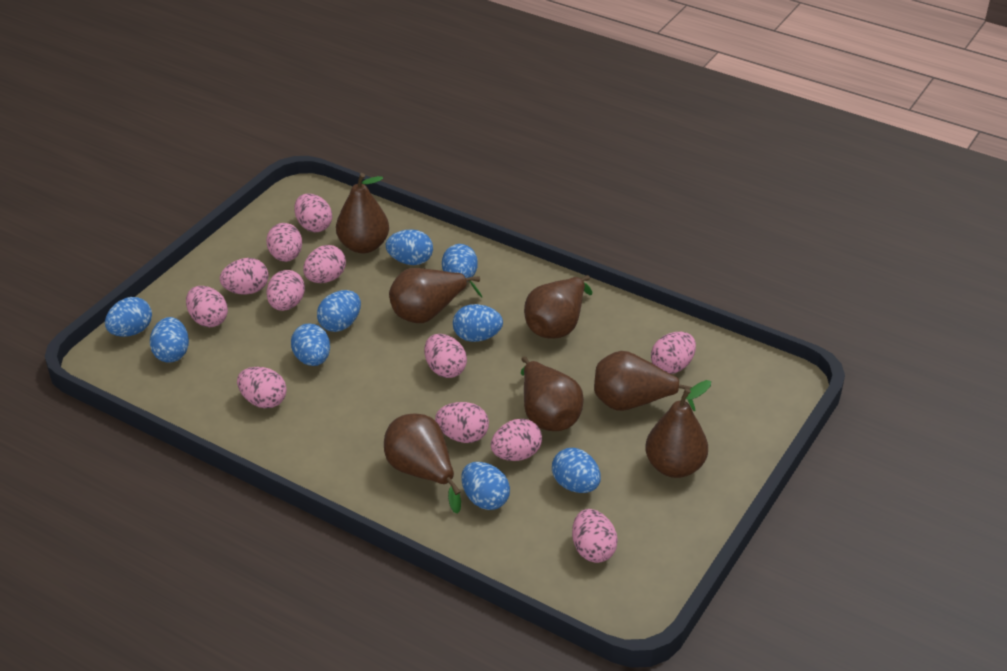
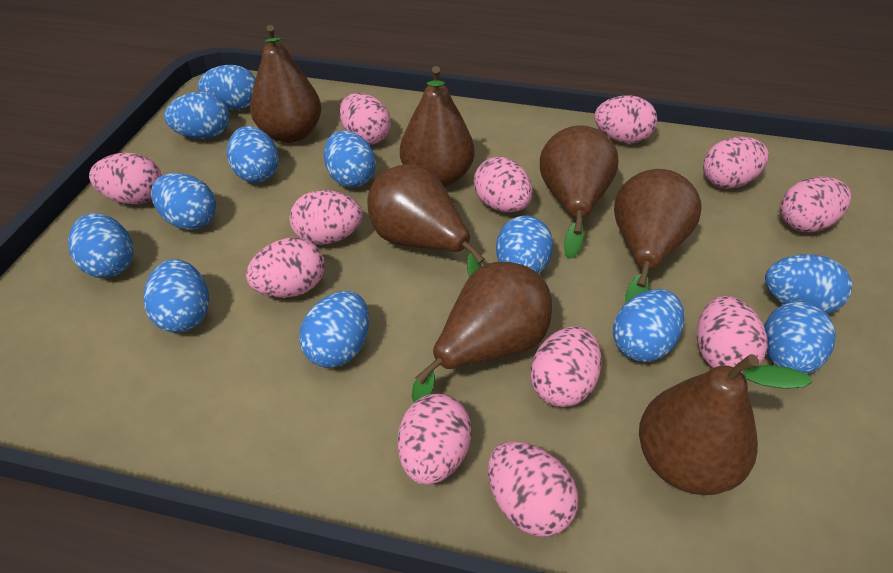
blue egg: 9 -> 12

